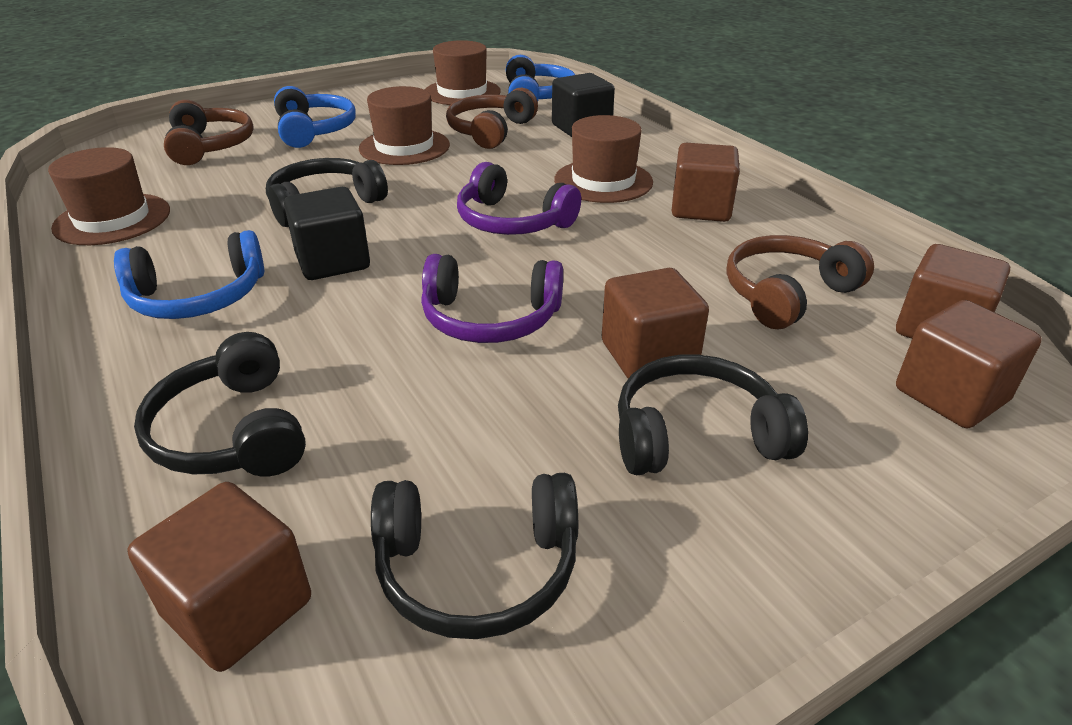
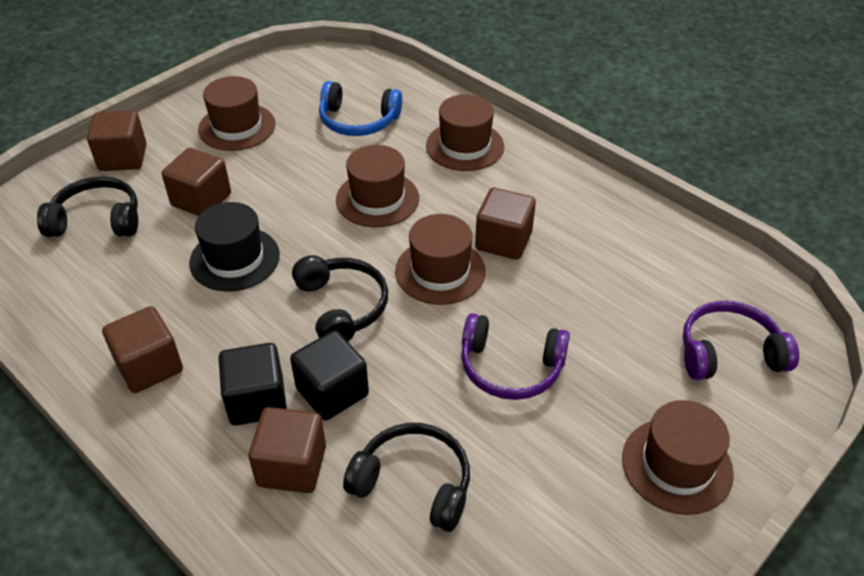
black hat: 0 -> 1
black headphones: 4 -> 3
blue headphones: 3 -> 1
brown hat: 4 -> 5
brown headphones: 3 -> 0

